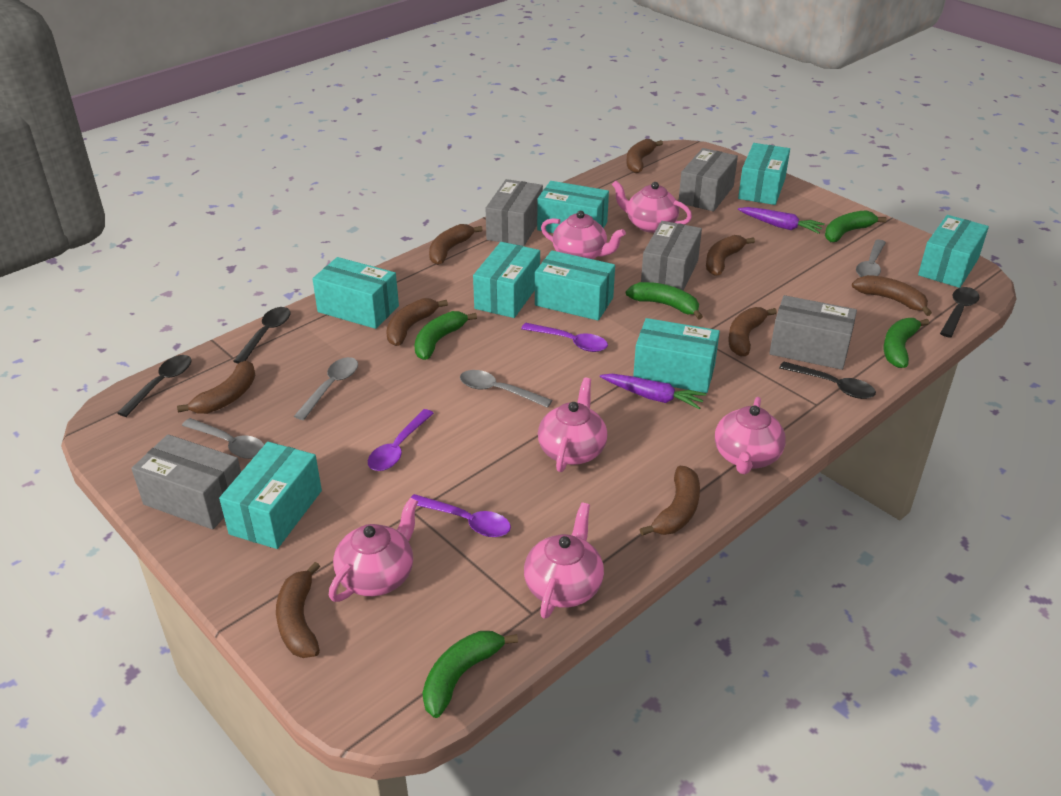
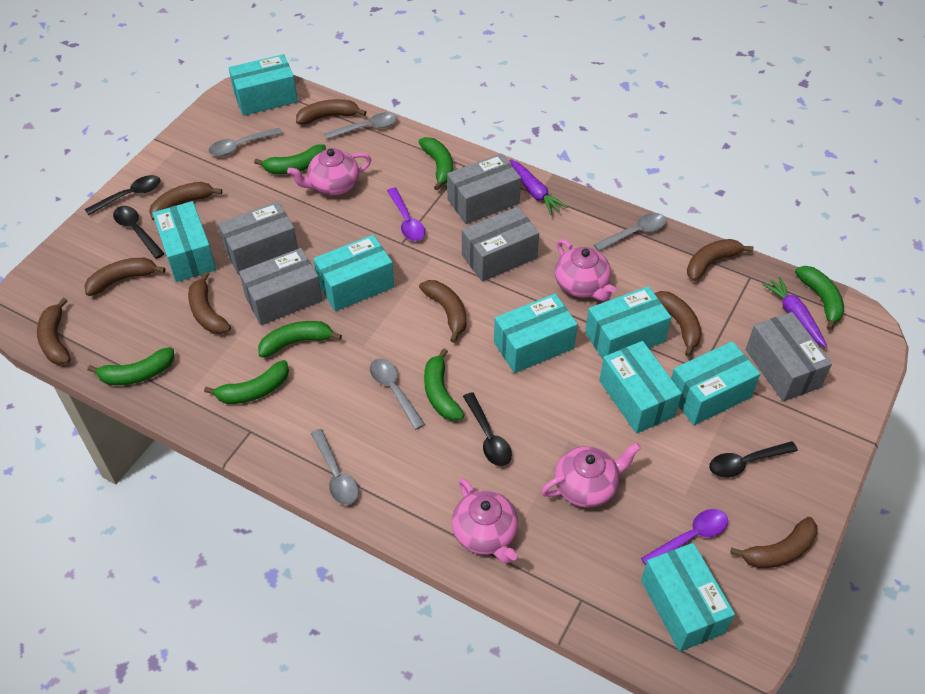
green banana: 5 -> 7
grey spoon: 4 -> 5
pink teapot: 6 -> 4
purple spoon: 3 -> 2

